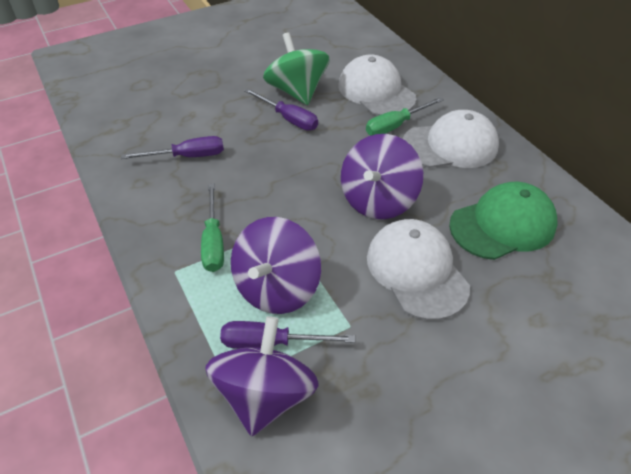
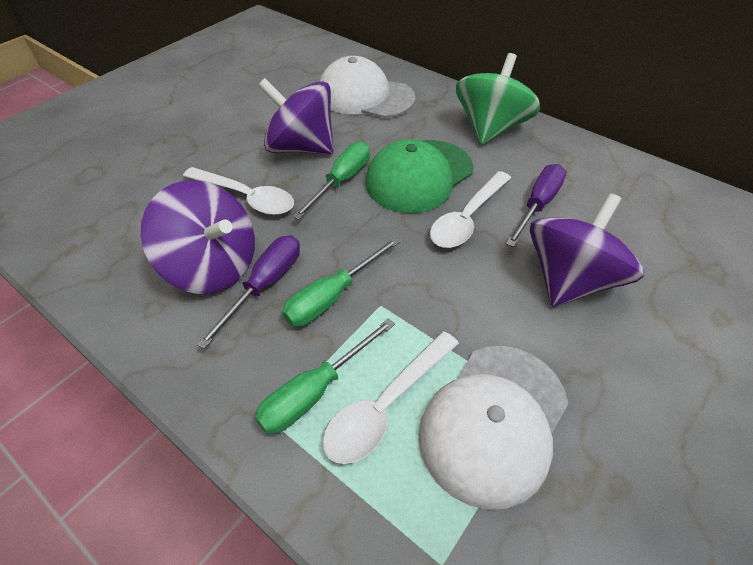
green screwdriver: 2 -> 3
purple screwdriver: 3 -> 2
white cap: 3 -> 2
white spoon: 0 -> 3

